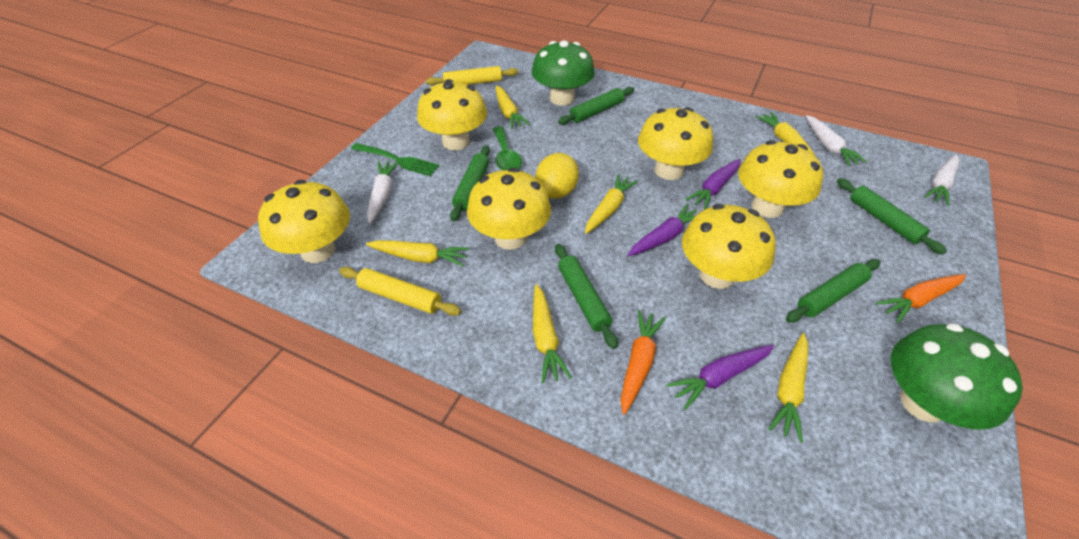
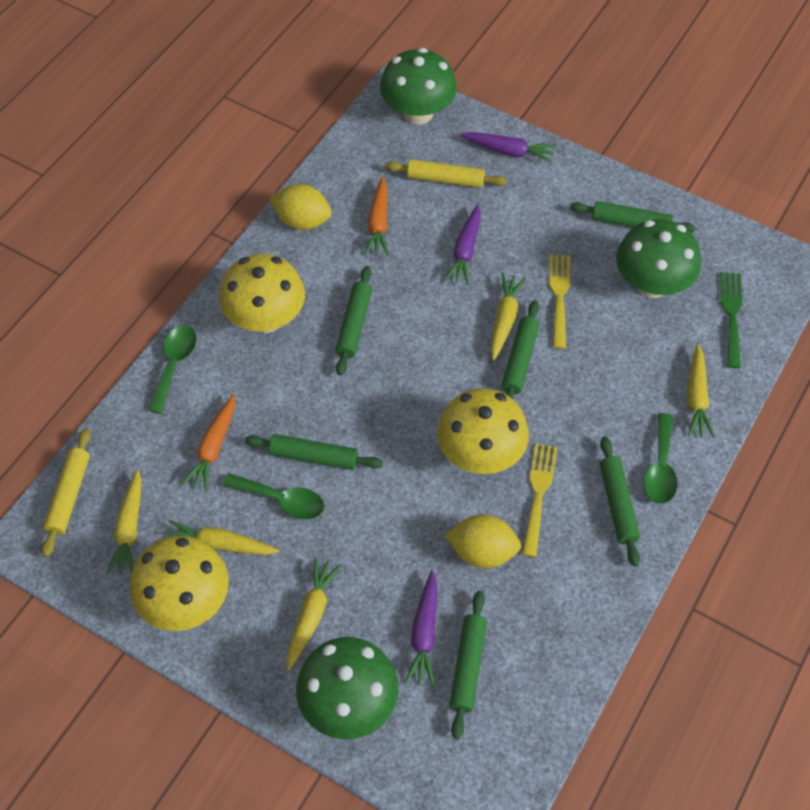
green mushroom: 2 -> 3
green rolling pin: 5 -> 6
green spoon: 1 -> 3
white carrot: 3 -> 0
yellow carrot: 6 -> 5
yellow fork: 0 -> 2
yellow lemon: 1 -> 2
yellow mushroom: 6 -> 3

